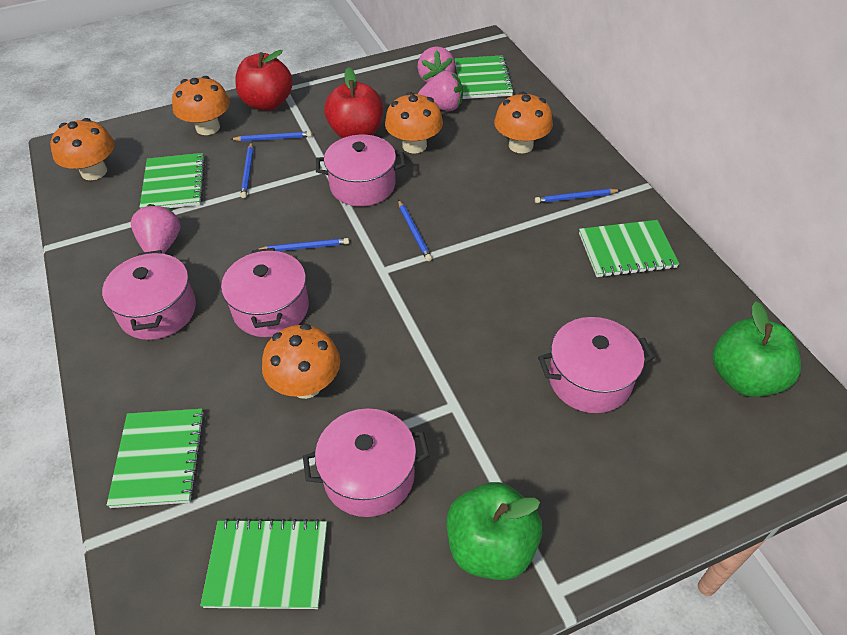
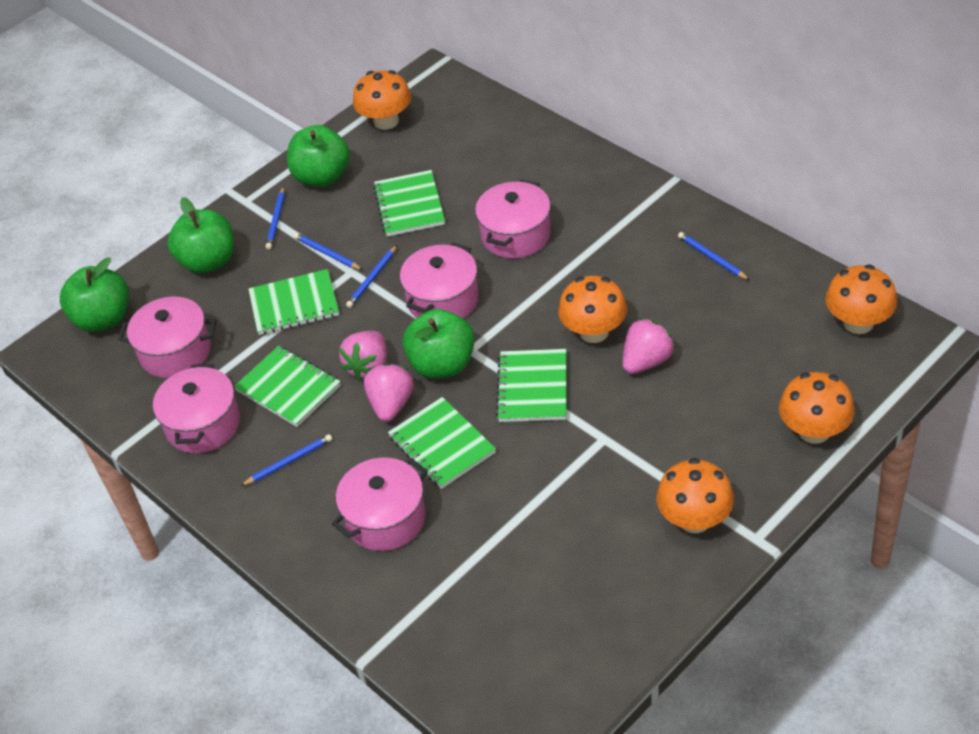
green apple: 2 -> 4
red apple: 2 -> 0

